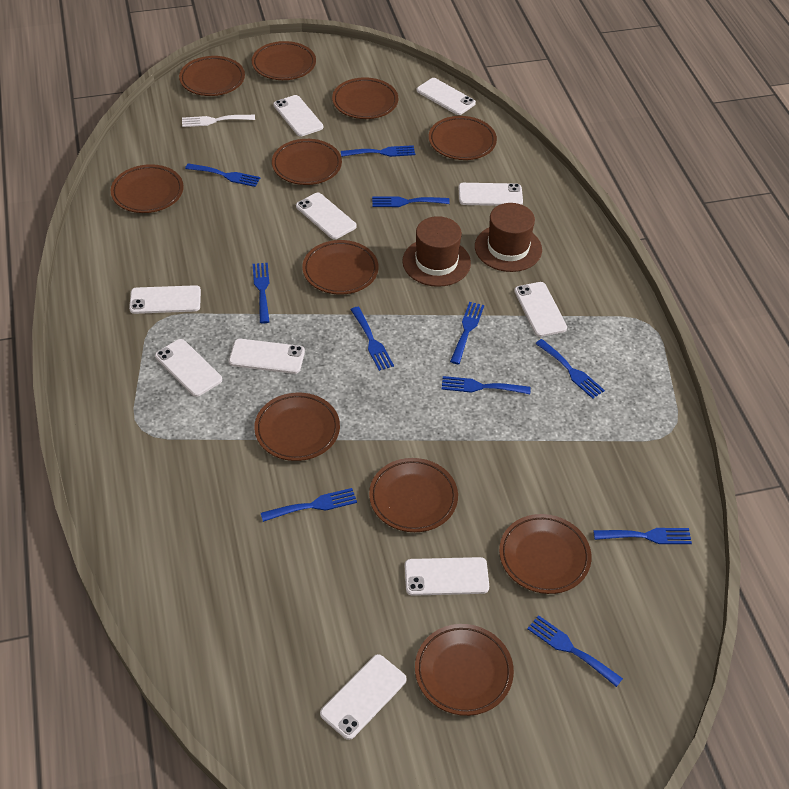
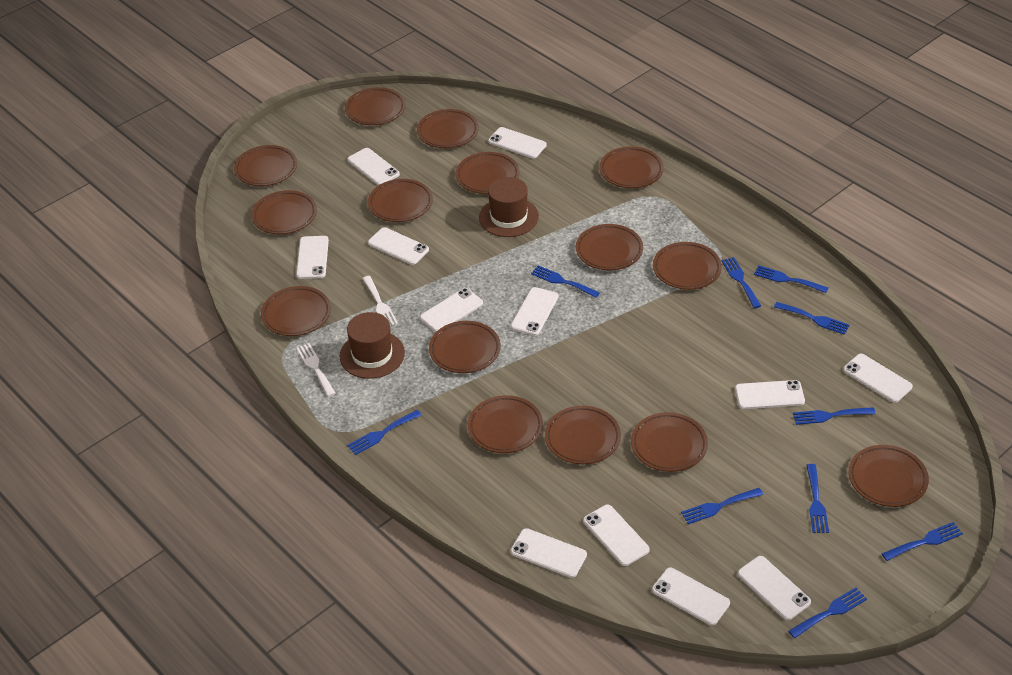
blue fork: 11 -> 10
brown plate: 11 -> 15
white fork: 1 -> 2
white phone: 10 -> 12

